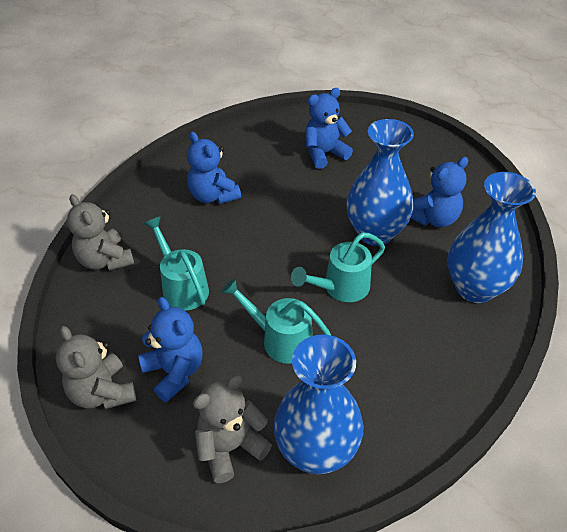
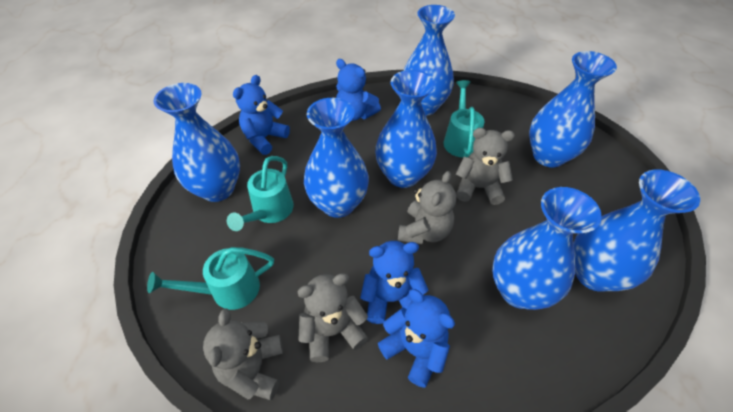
blue vase: 3 -> 7
grey teddy bear: 3 -> 4

